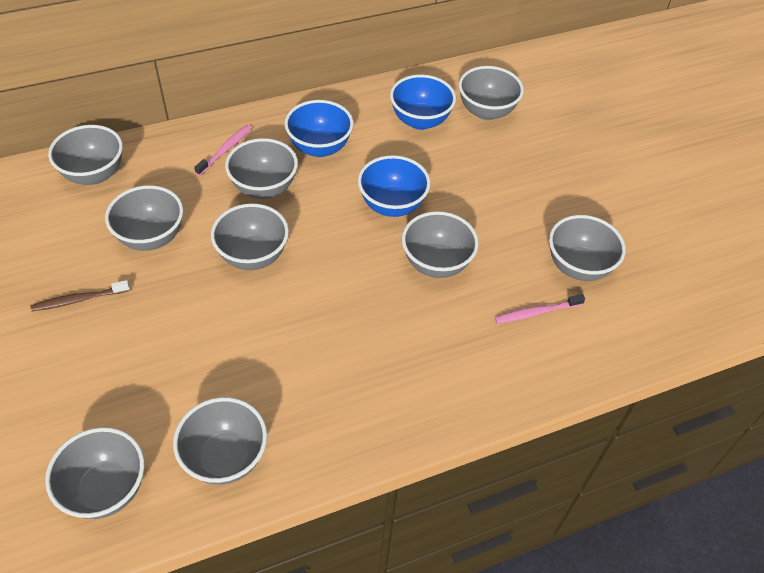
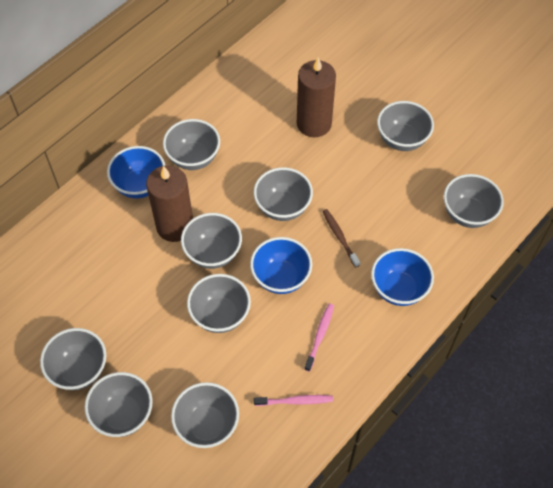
brown candle: 0 -> 2

